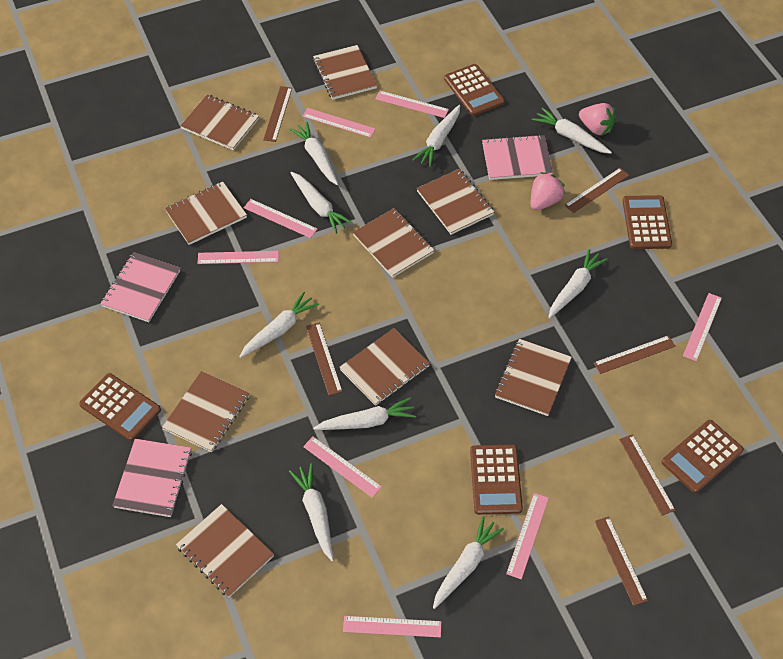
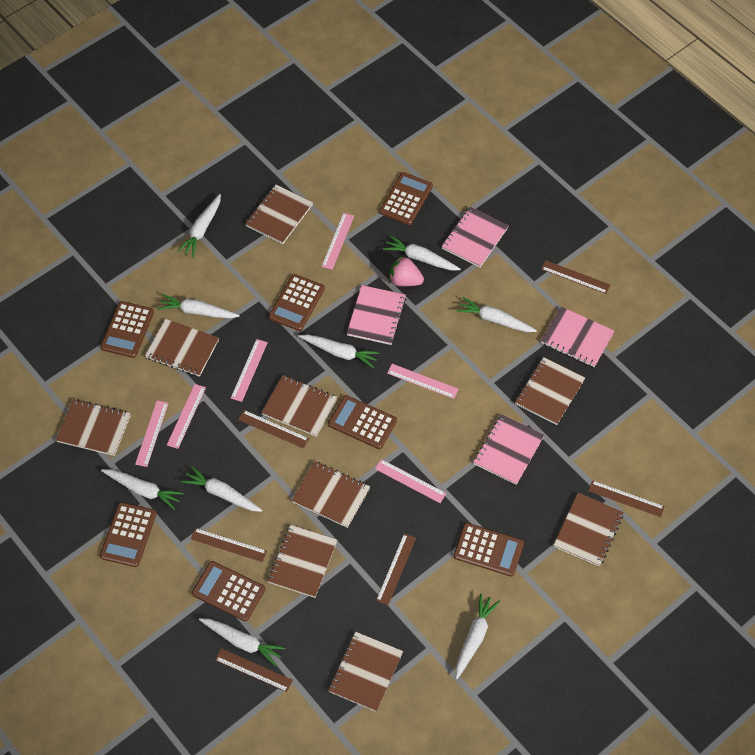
brown calculator: 5 -> 7
pink notebook: 3 -> 4
pink ruler: 8 -> 6
pink strawberry: 2 -> 1

